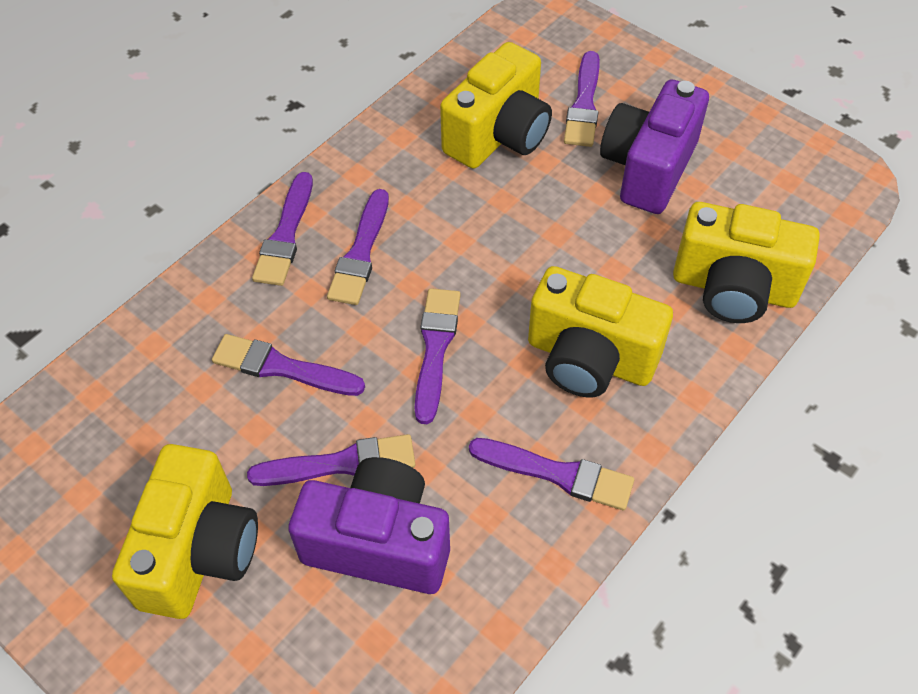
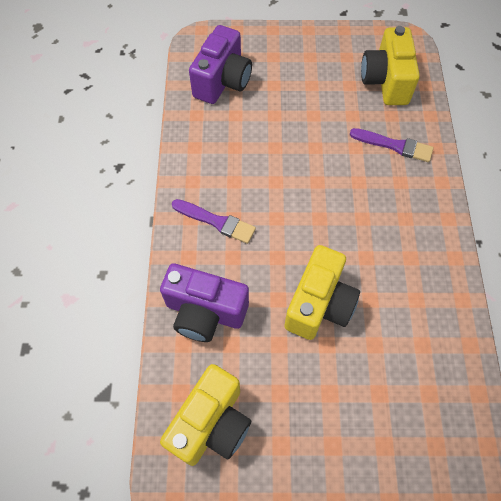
purple brush: 7 -> 2
yellow camera: 4 -> 3

